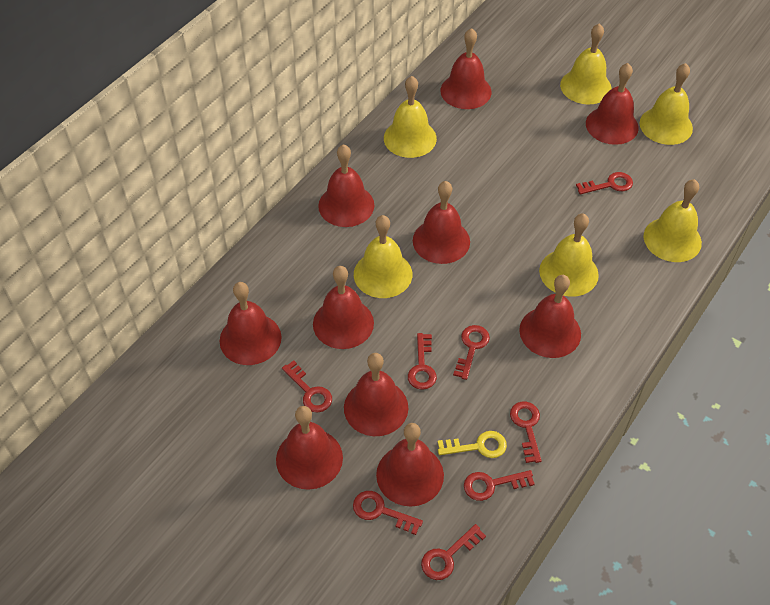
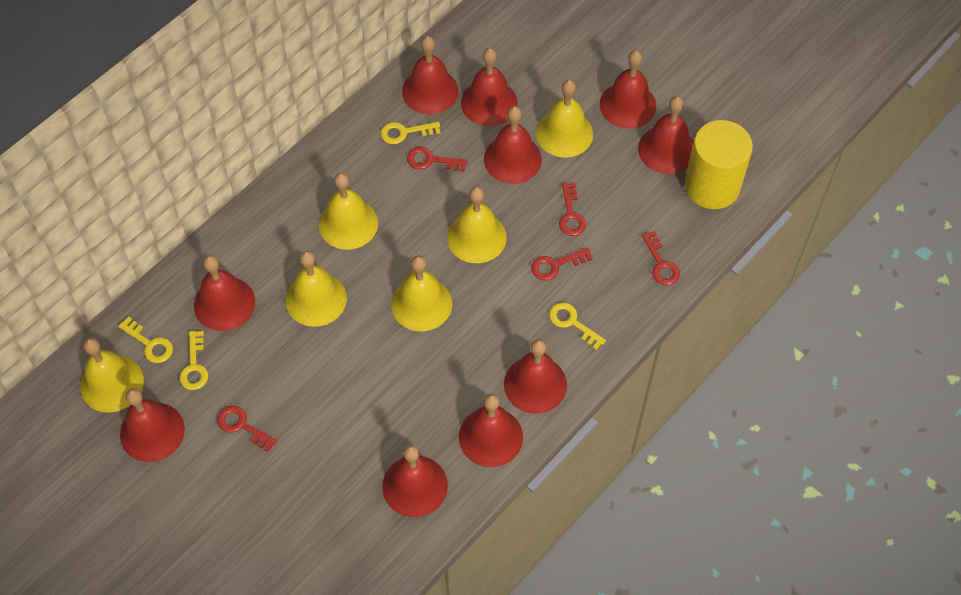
red key: 8 -> 5
yellow cylinder: 0 -> 1
yellow key: 1 -> 4

